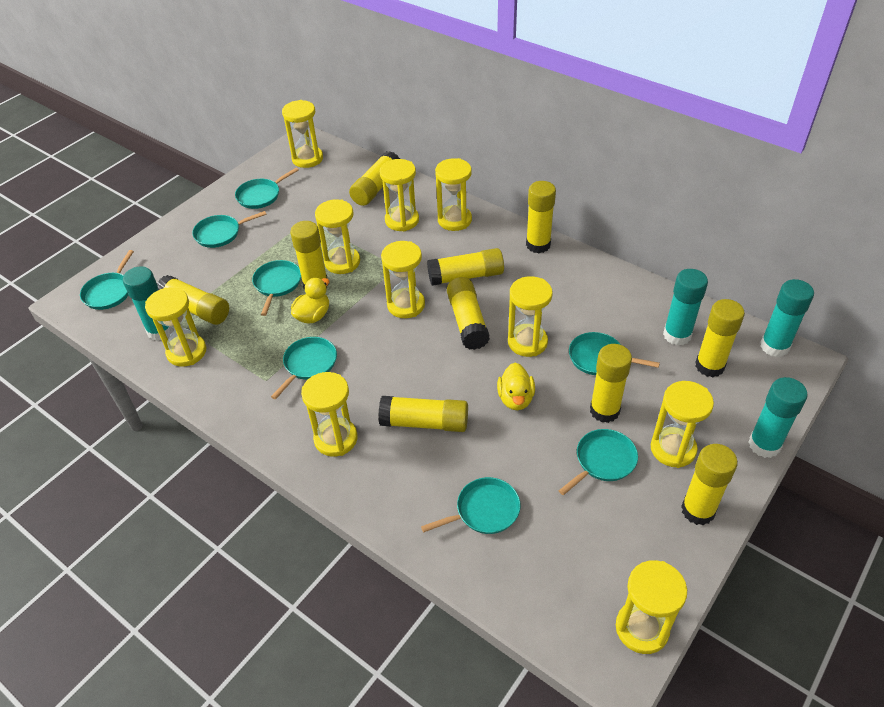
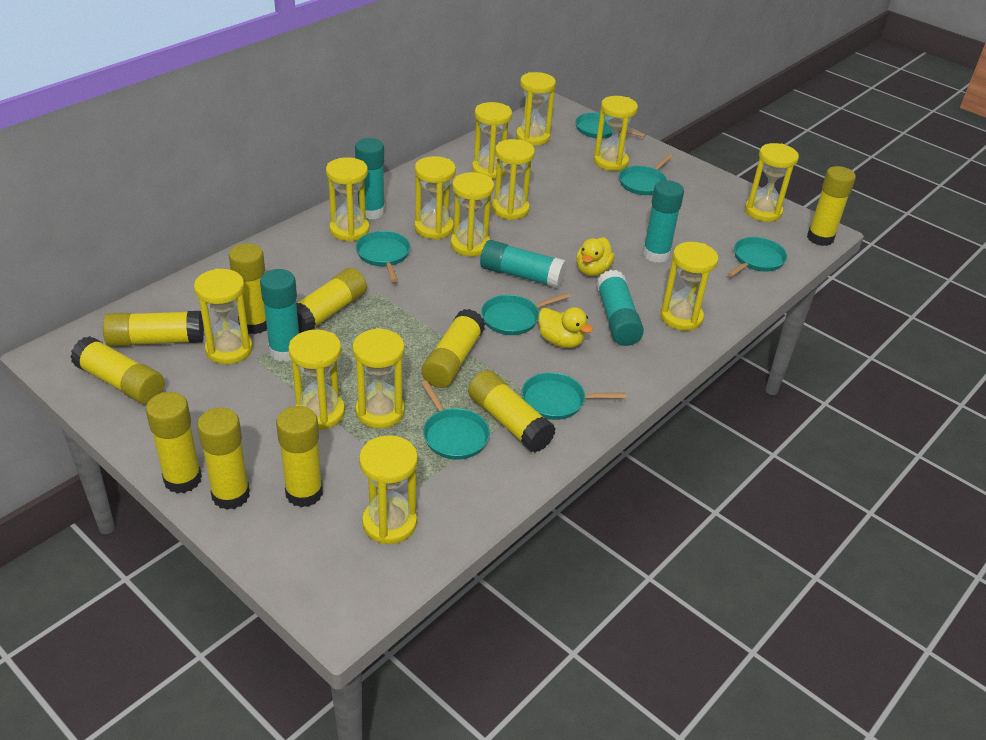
turquoise glue stick: 4 -> 5
turquoise pan: 8 -> 7
yellow hourglass: 10 -> 13

